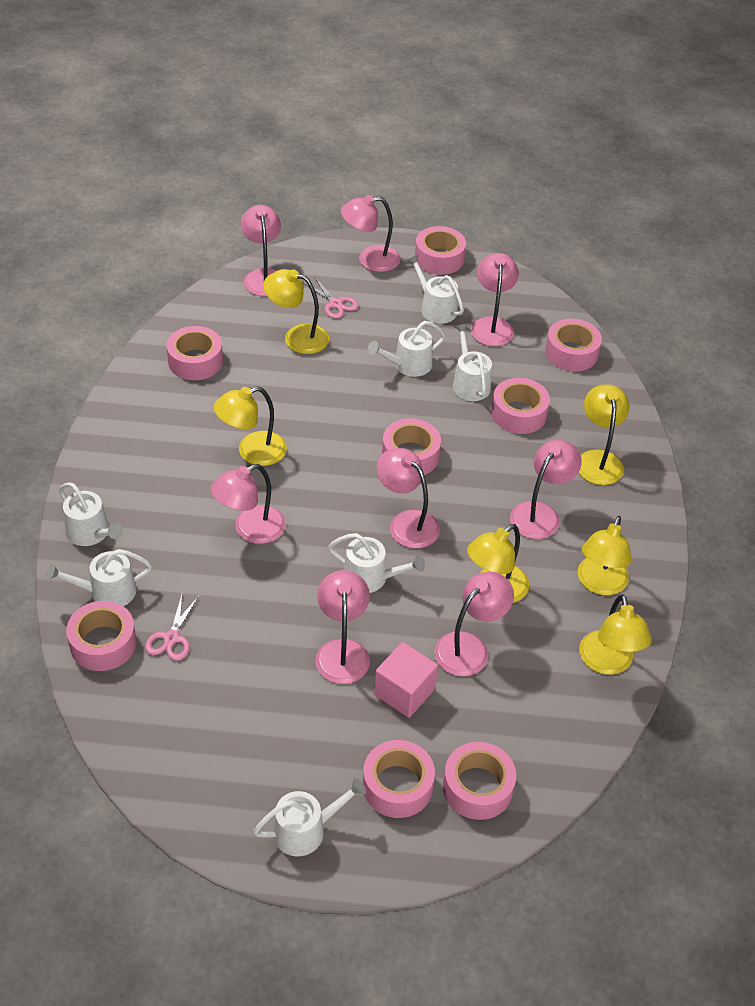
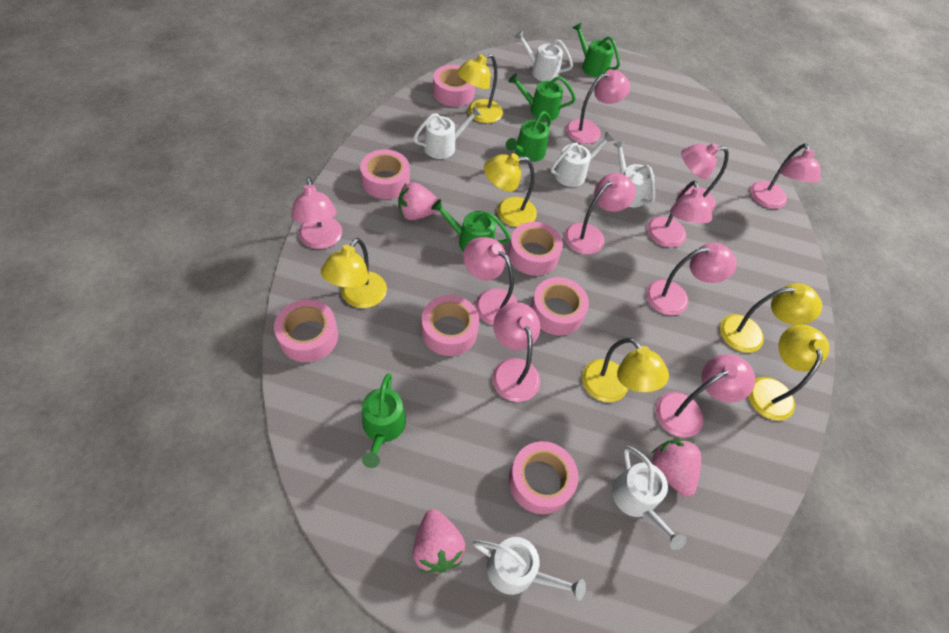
green watering can: 0 -> 5
pink cube: 1 -> 0
pink lamp: 8 -> 10
pink scissors: 2 -> 0
pink strawberry: 0 -> 3
pink tape: 8 -> 7
white watering can: 7 -> 6

